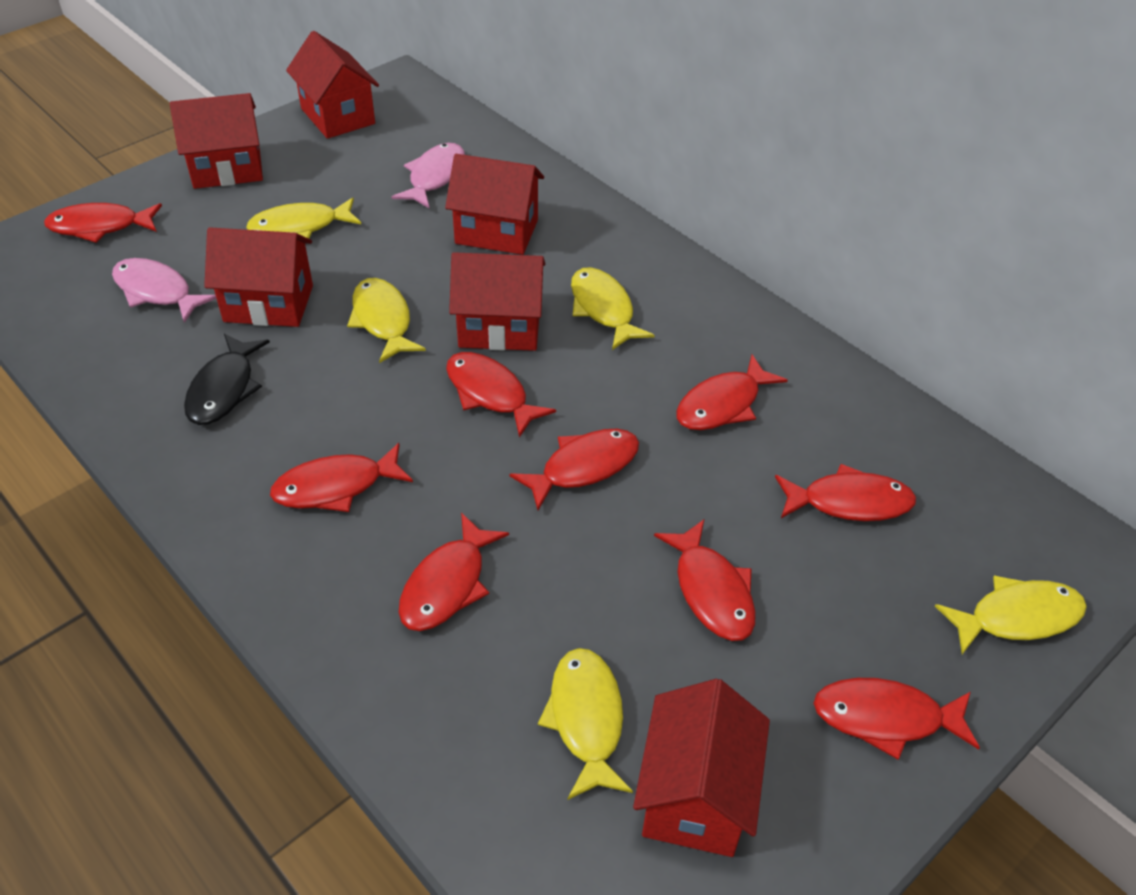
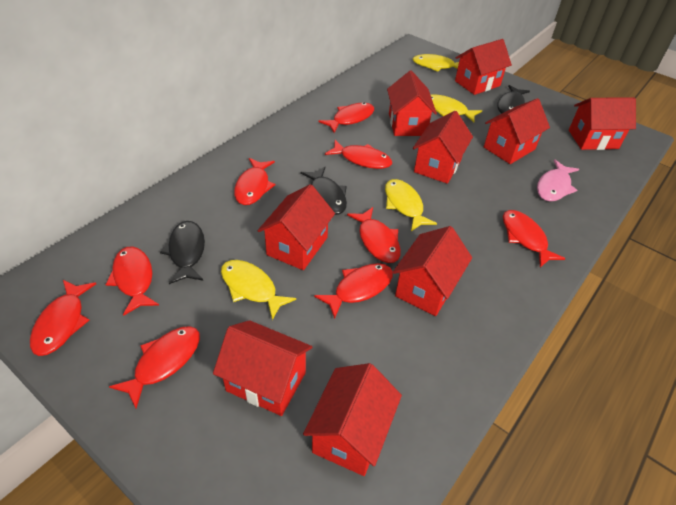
black fish: 1 -> 3
pink fish: 2 -> 1
red house: 6 -> 9
yellow fish: 5 -> 4

